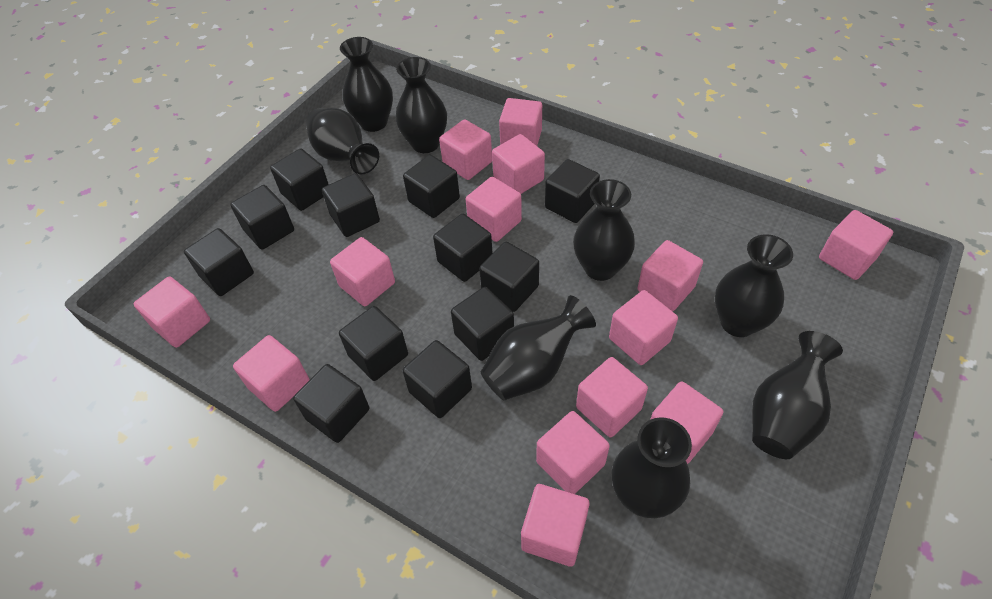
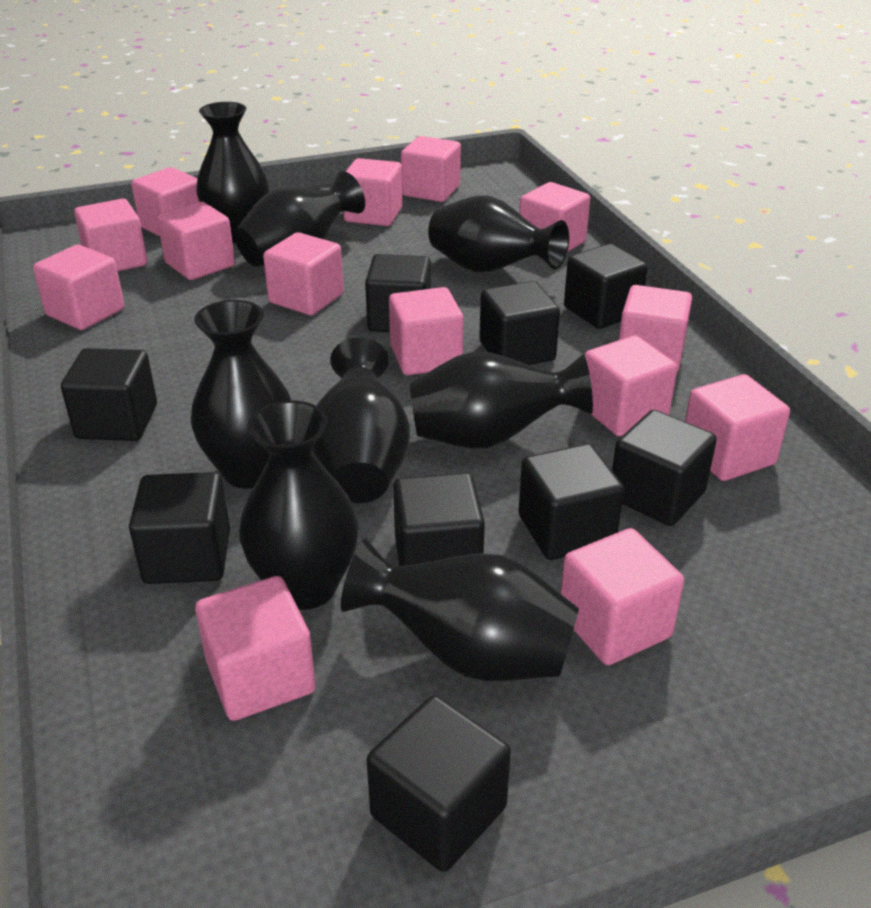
black cube: 12 -> 9

